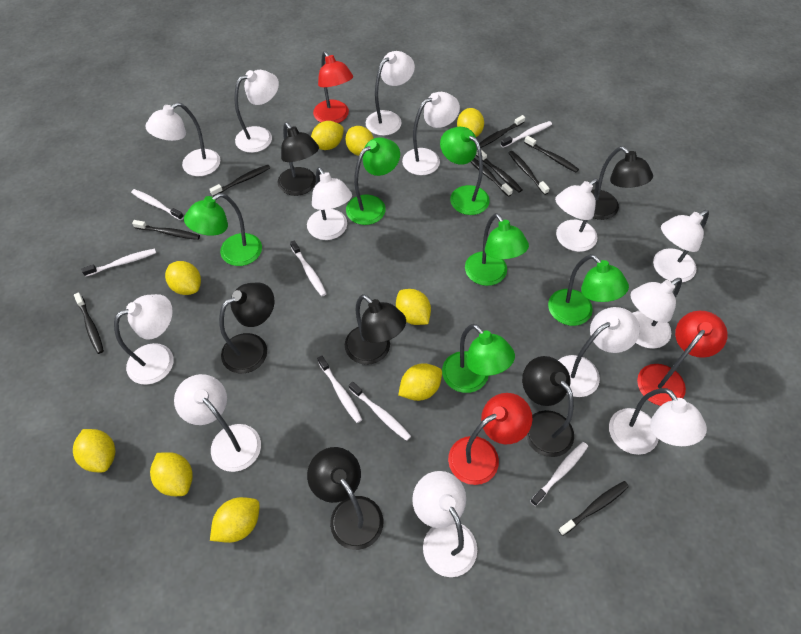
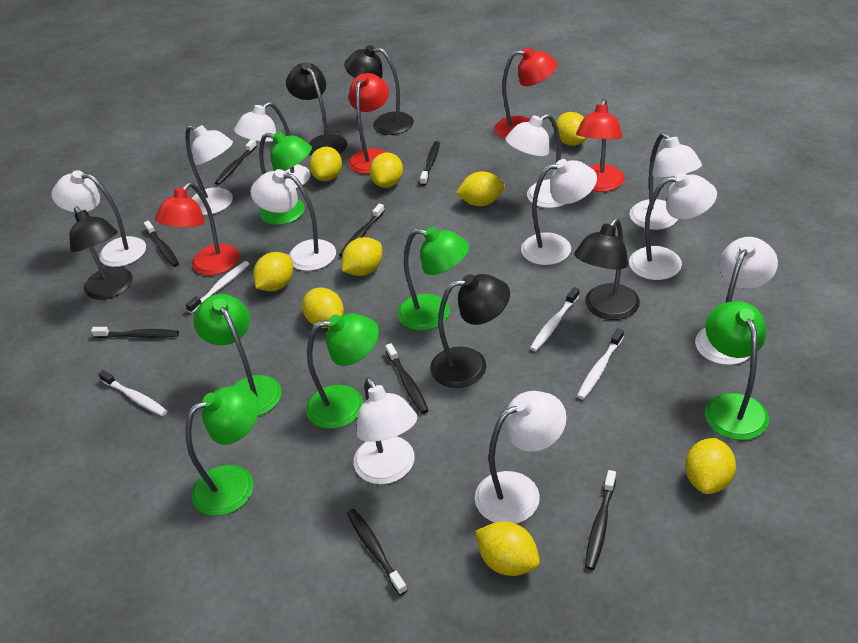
black lamp: 6 -> 5
black toothbrush: 9 -> 8
red lamp: 3 -> 4
white lamp: 13 -> 11
white toothbrush: 7 -> 4

